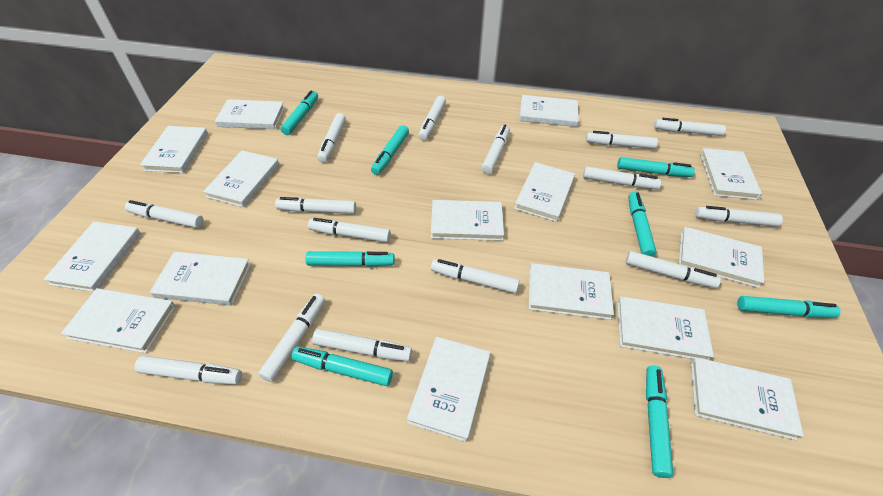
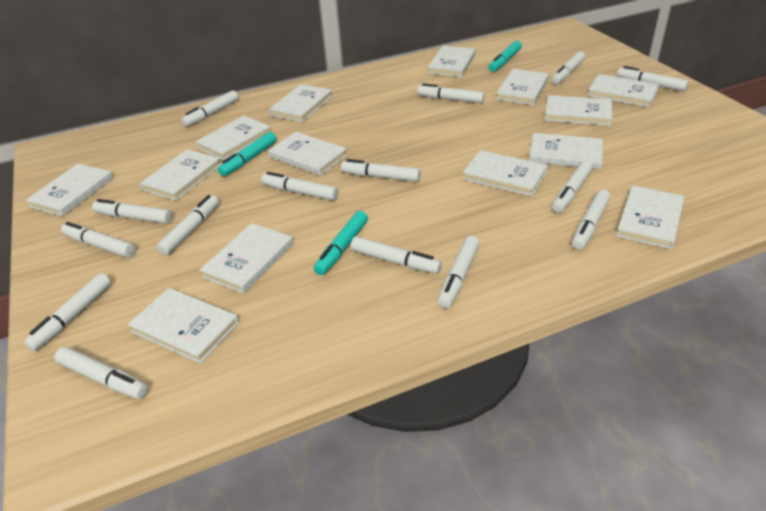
turquoise marker: 8 -> 3
white book: 15 -> 14

